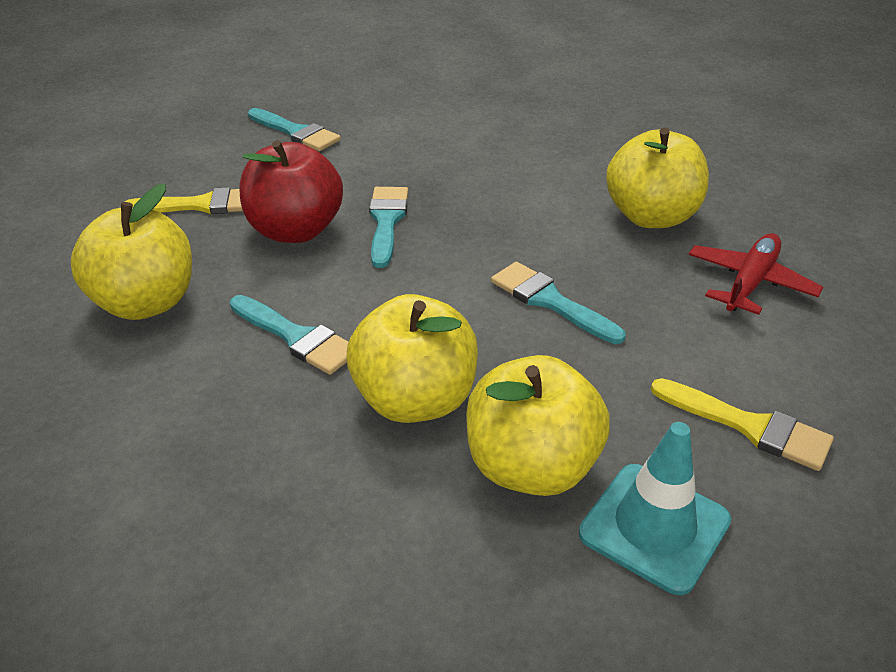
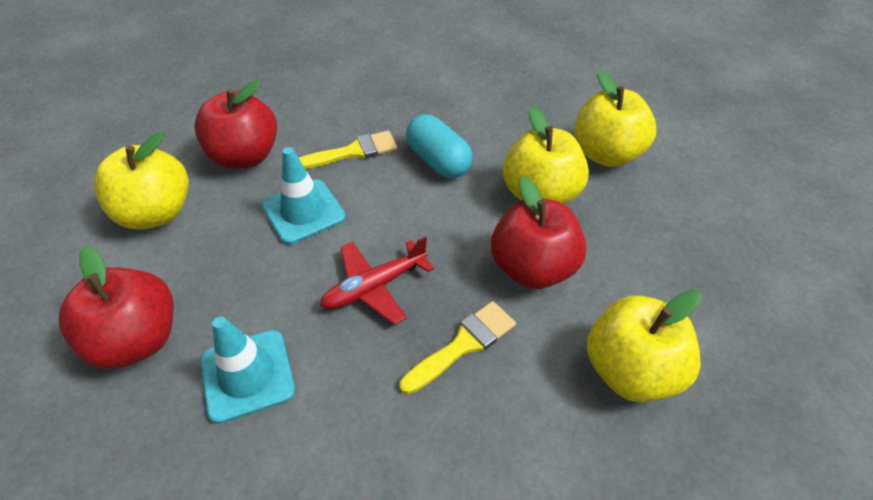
red apple: 1 -> 3
turquoise brush: 4 -> 0
turquoise capsule: 0 -> 1
turquoise traffic cone: 1 -> 2

